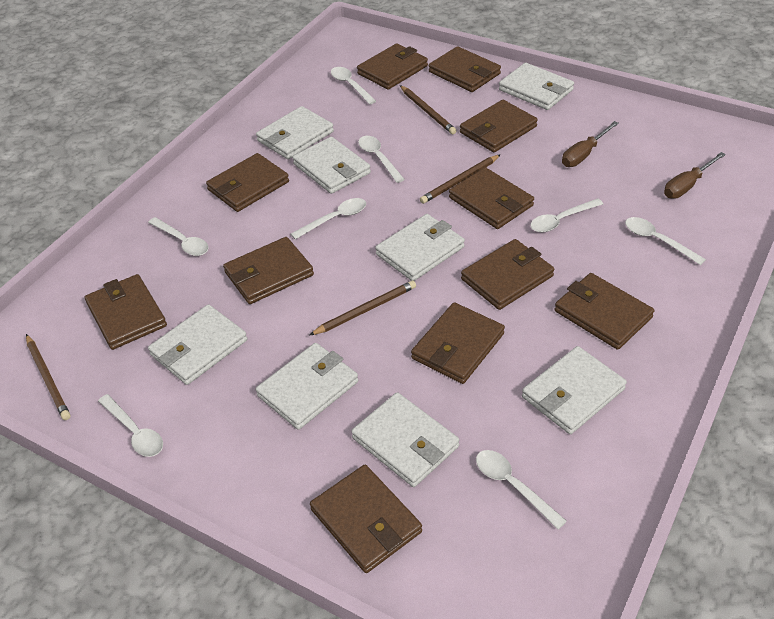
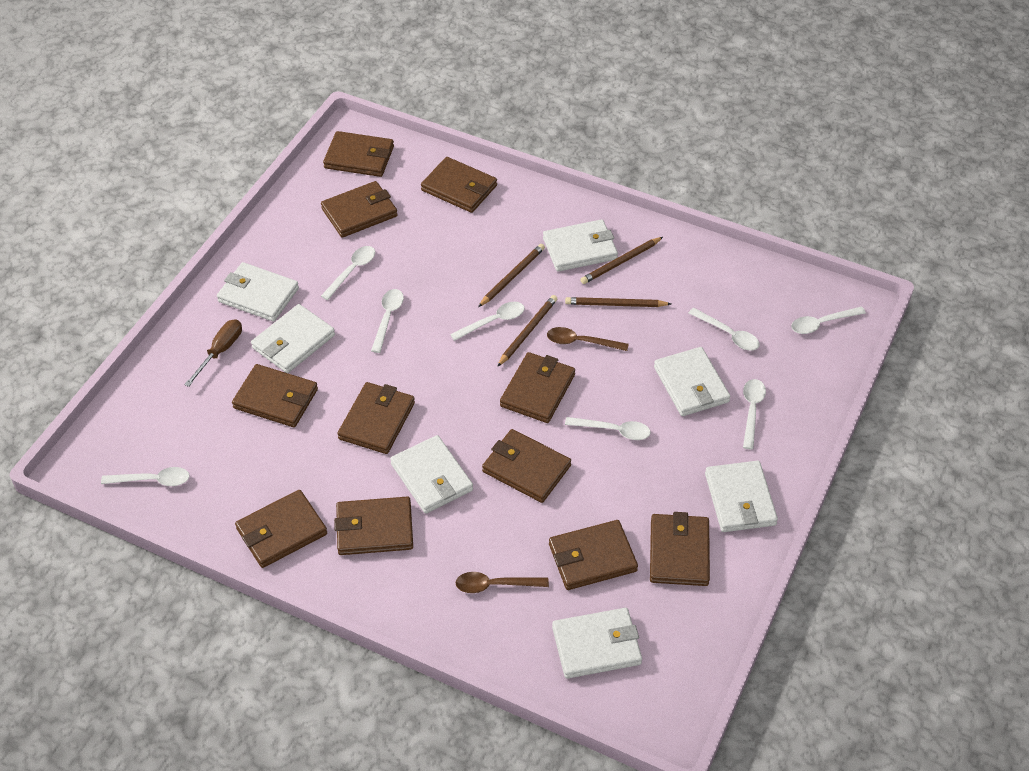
brown screwdriver: 2 -> 1
brown spoon: 0 -> 2
white wallet: 8 -> 7

